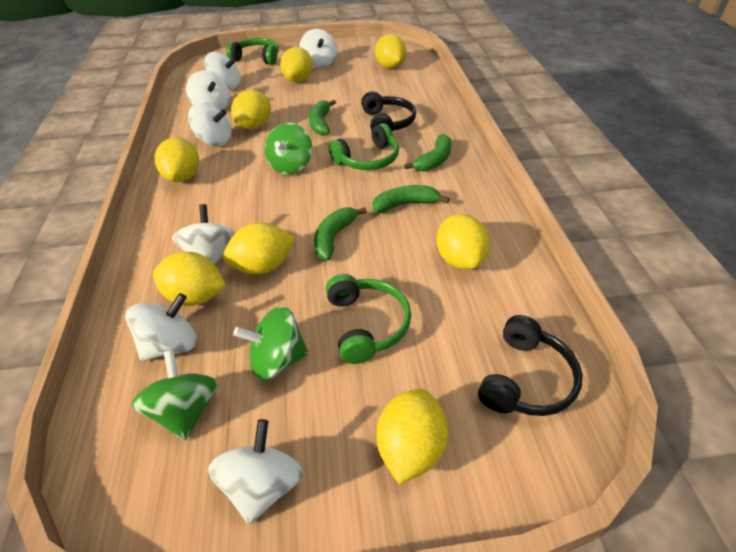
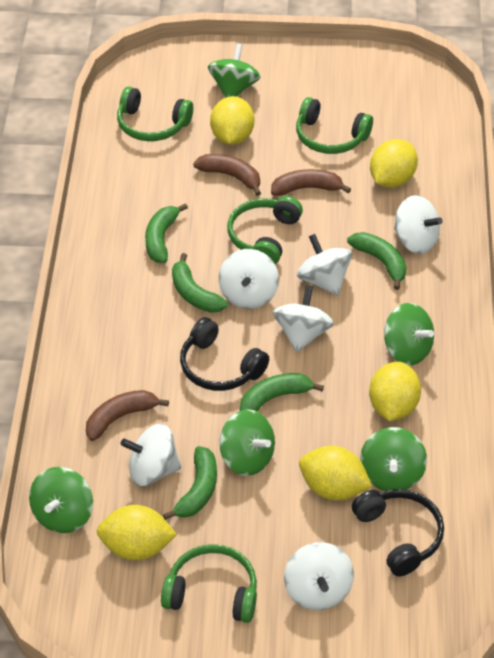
brown banana: 0 -> 3
green banana: 4 -> 5
green headphones: 3 -> 4
green spinning top: 3 -> 5
white spinning top: 7 -> 6
yellow lemon: 8 -> 5

